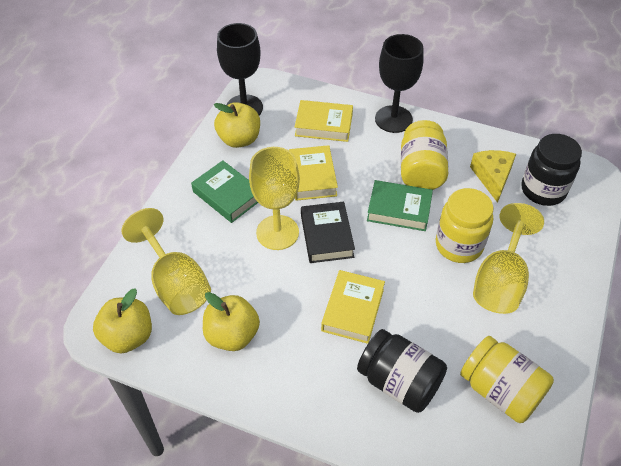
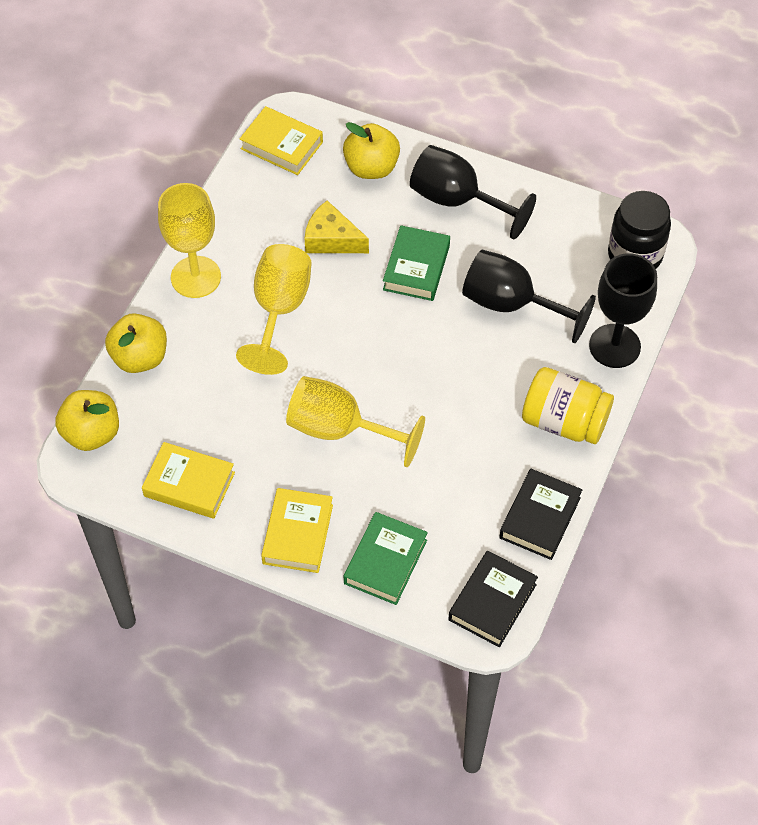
black book: 1 -> 2
black goblet: 2 -> 3
black jar: 2 -> 1
yellow jar: 3 -> 1

